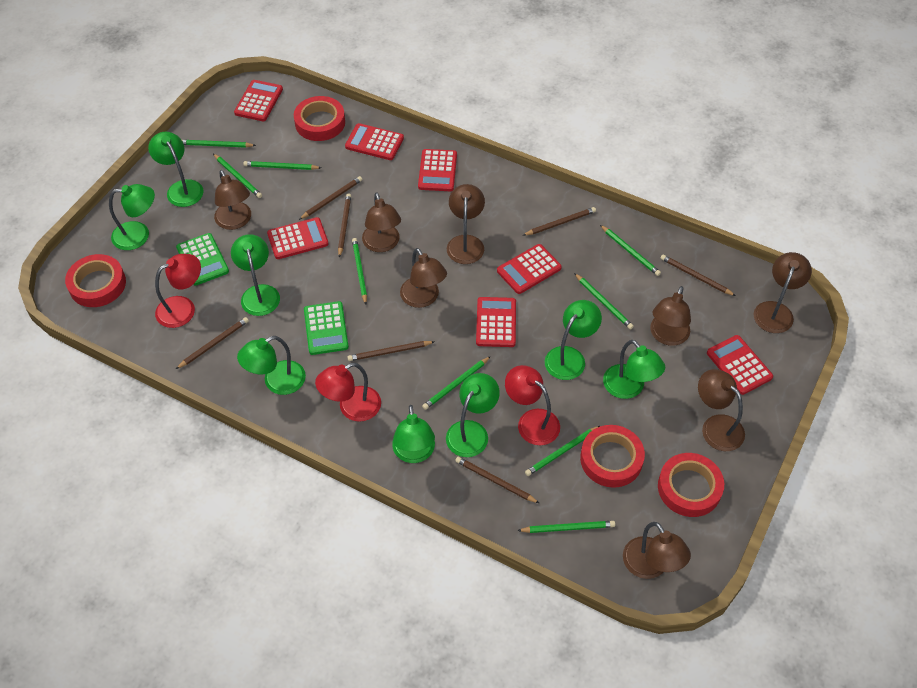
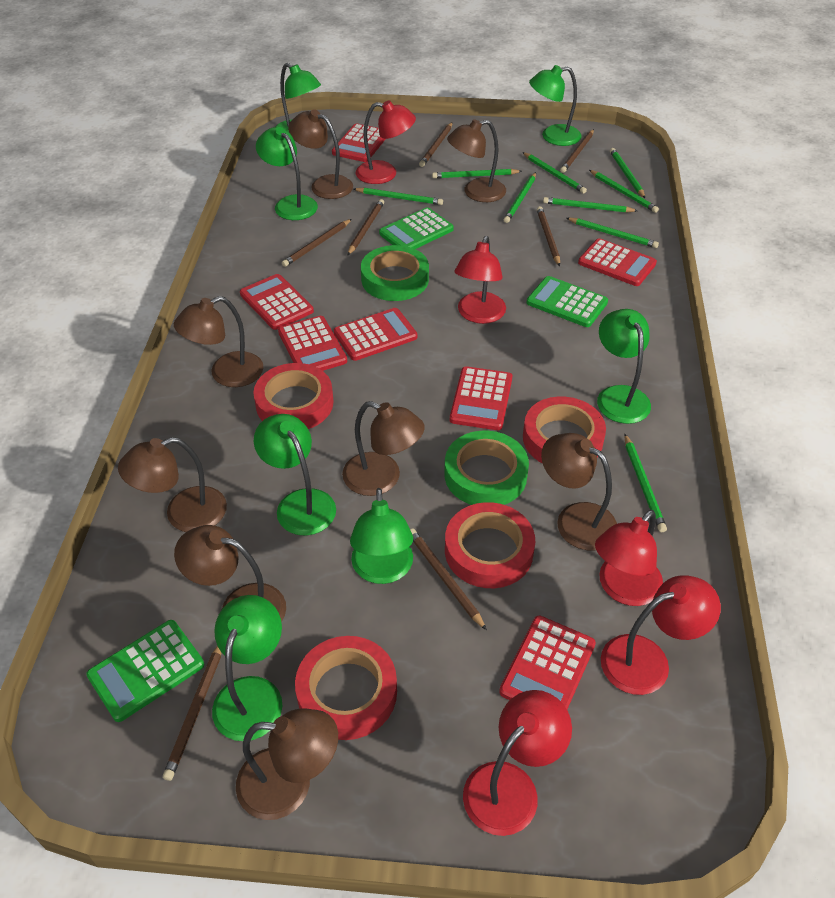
green calculator: 2 -> 3
green lamp: 8 -> 7
green tape: 0 -> 2
red lamp: 3 -> 5

